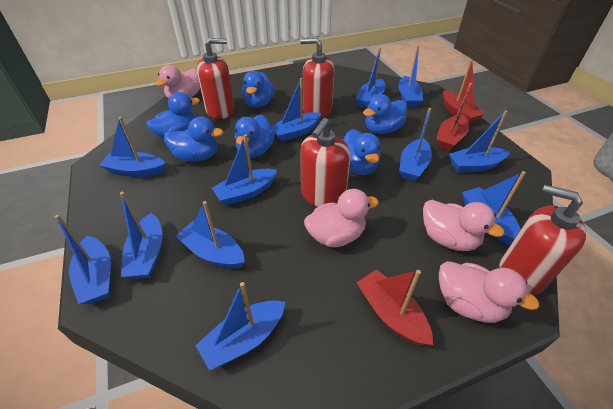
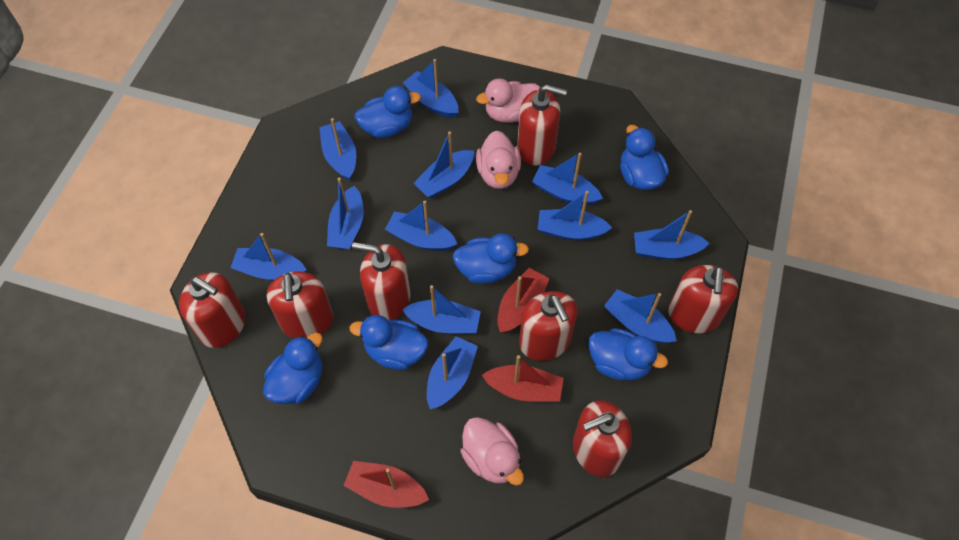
pink duck: 4 -> 3
red soap dispenser: 4 -> 7

